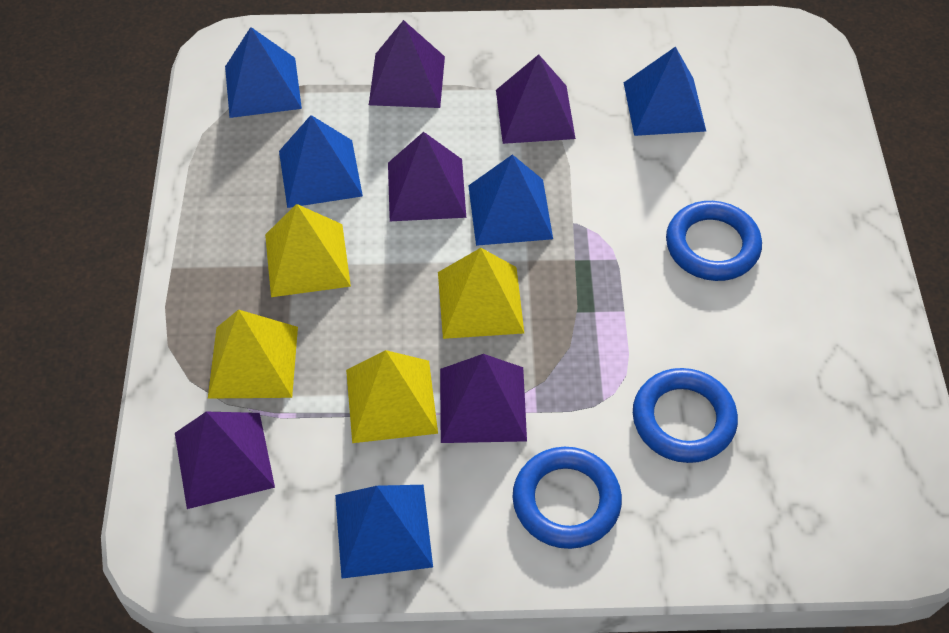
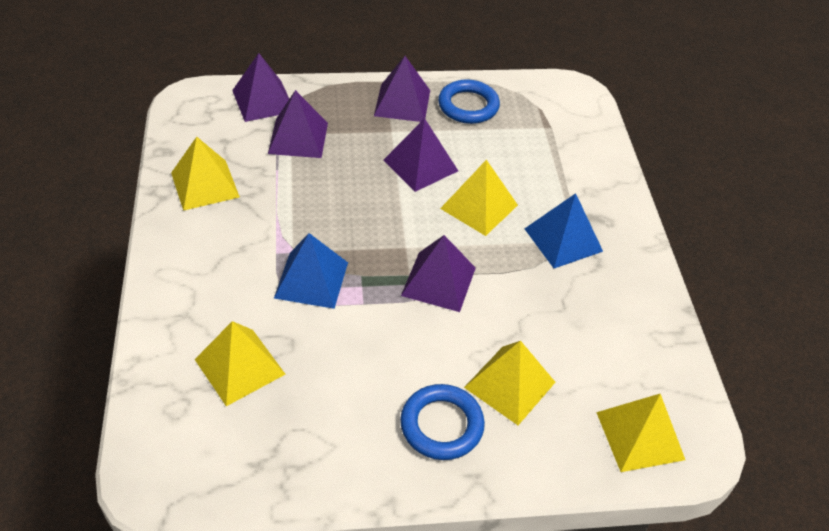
blue pyramid: 5 -> 2
blue ring: 3 -> 2
yellow pyramid: 4 -> 5

